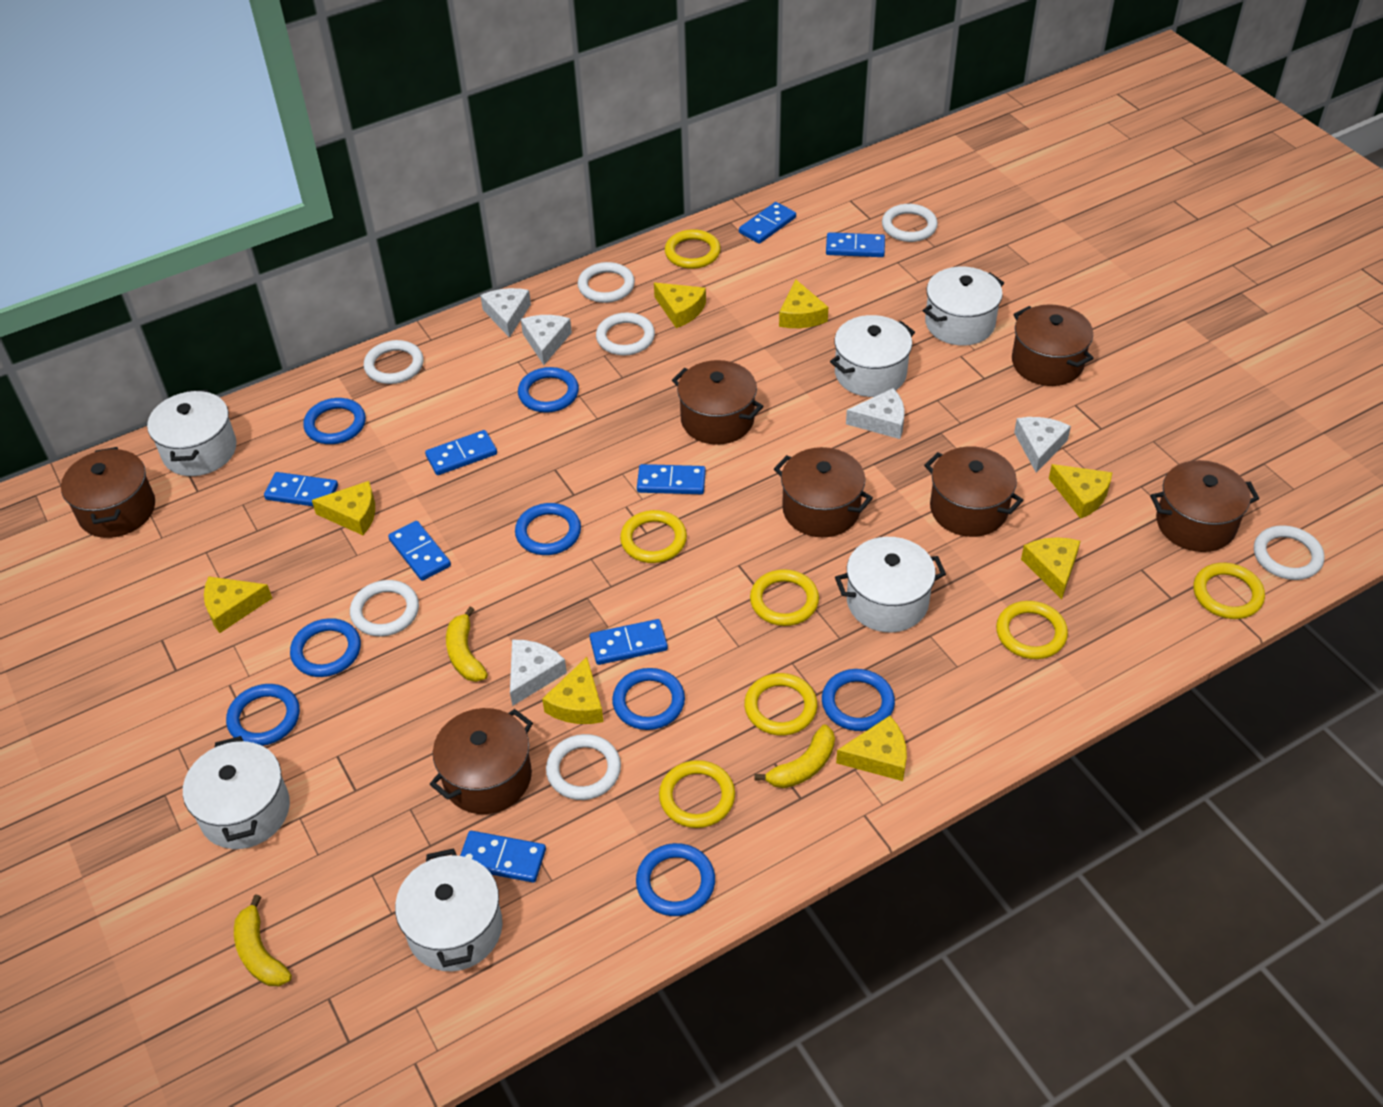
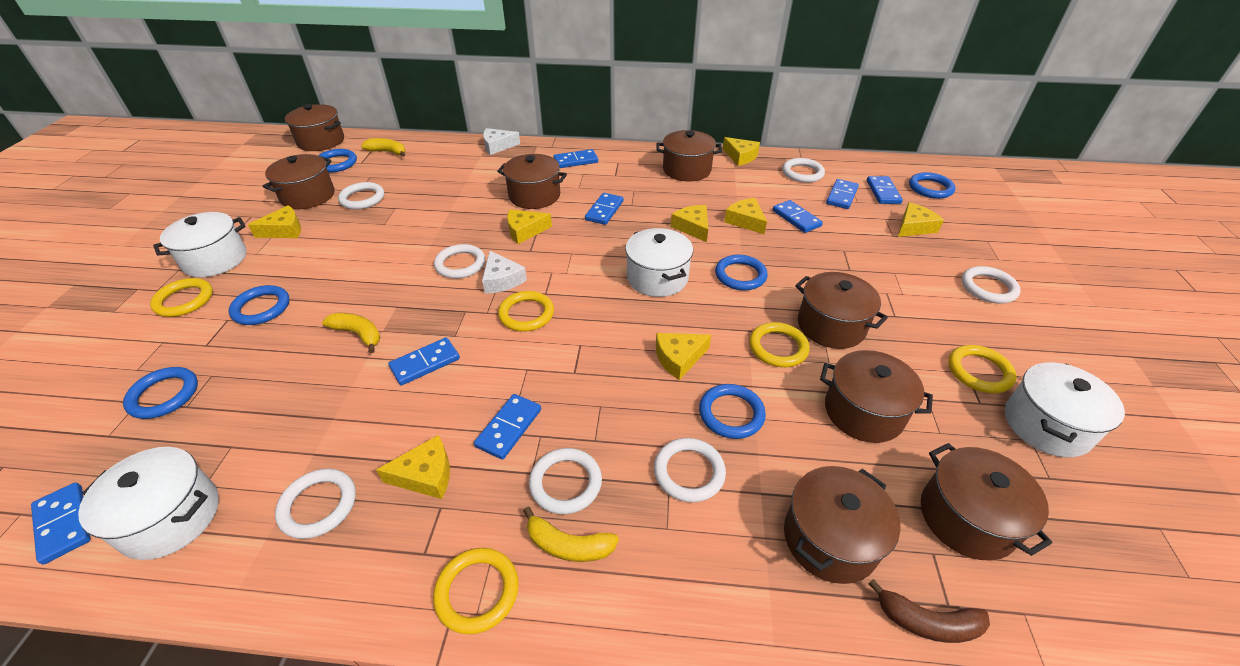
blue ring: 8 -> 6
brown banana: 0 -> 1
brown pot: 7 -> 8
white cheese: 5 -> 2
white pot: 6 -> 4
yellow ring: 7 -> 5

